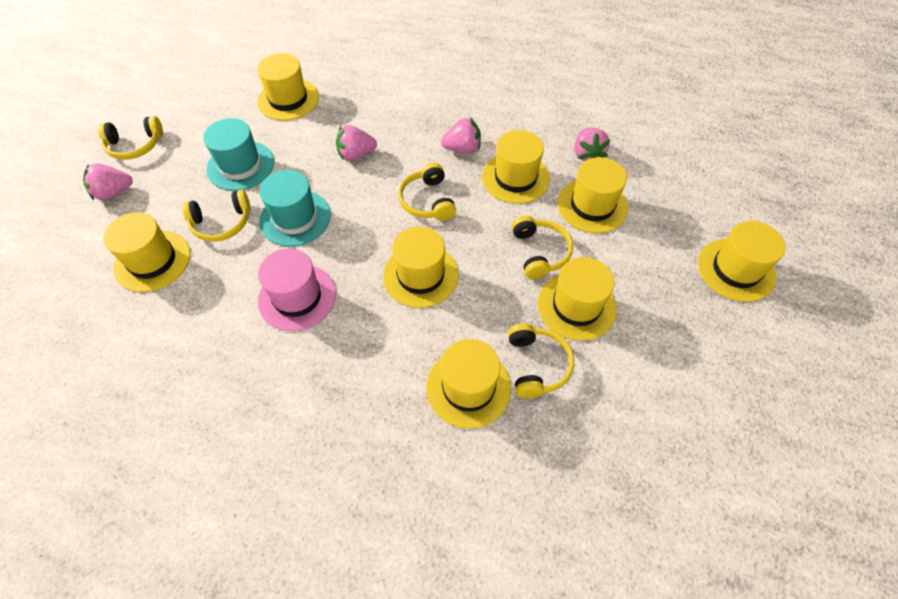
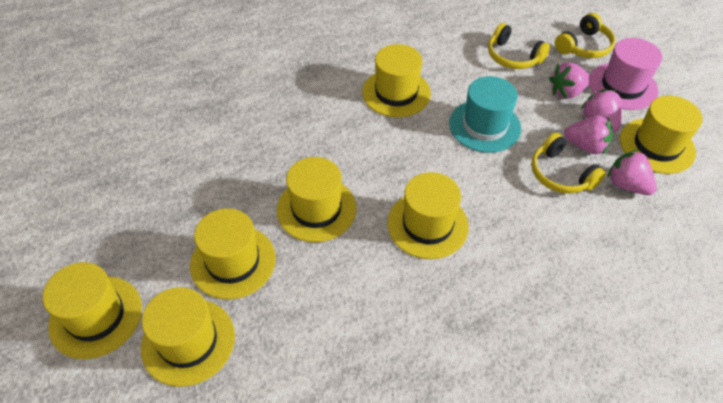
turquoise hat: 2 -> 1
yellow hat: 8 -> 7
yellow headphones: 5 -> 3

